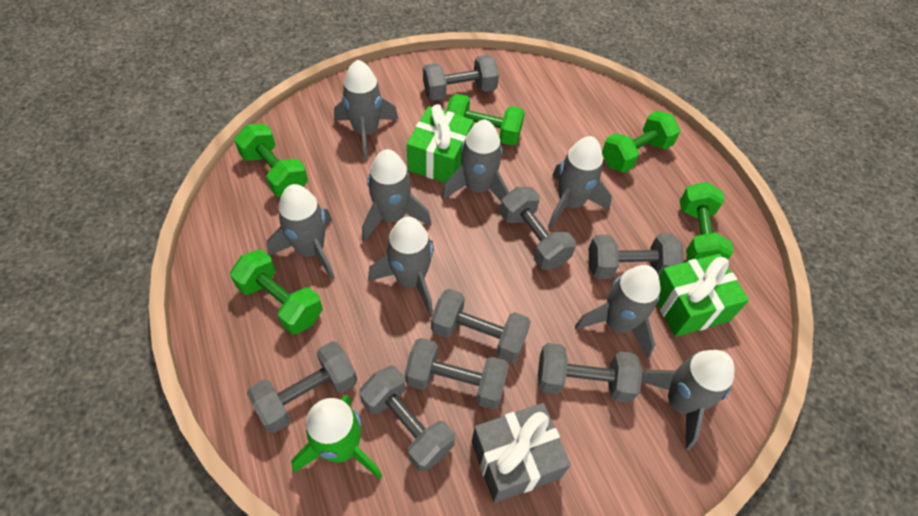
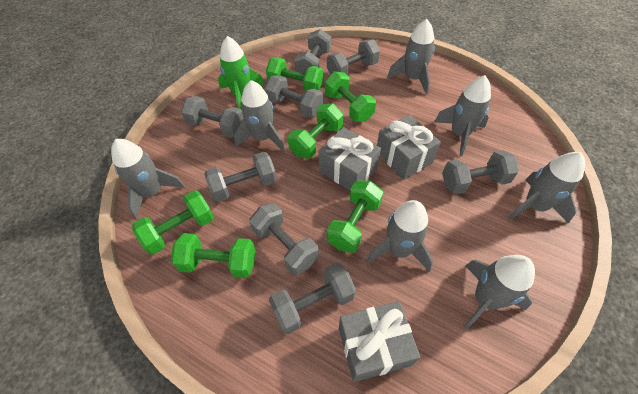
green dumbbell: 5 -> 6
green gift: 2 -> 0
grey gift: 1 -> 3
grey rocket: 8 -> 7

